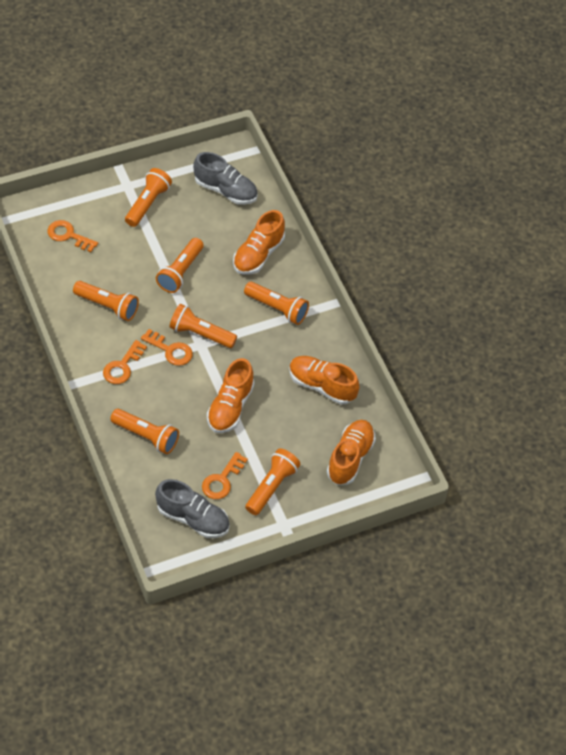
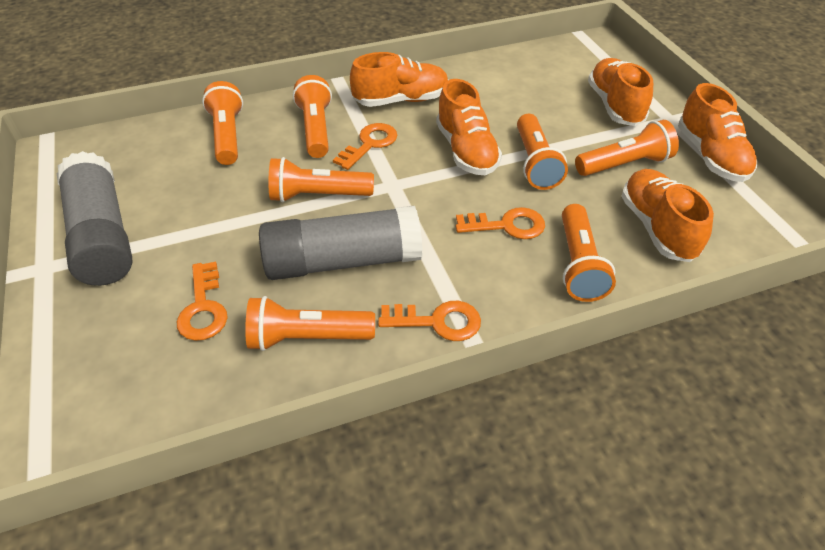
grey glue stick: 0 -> 2
grey shoe: 2 -> 0
orange shoe: 4 -> 5

